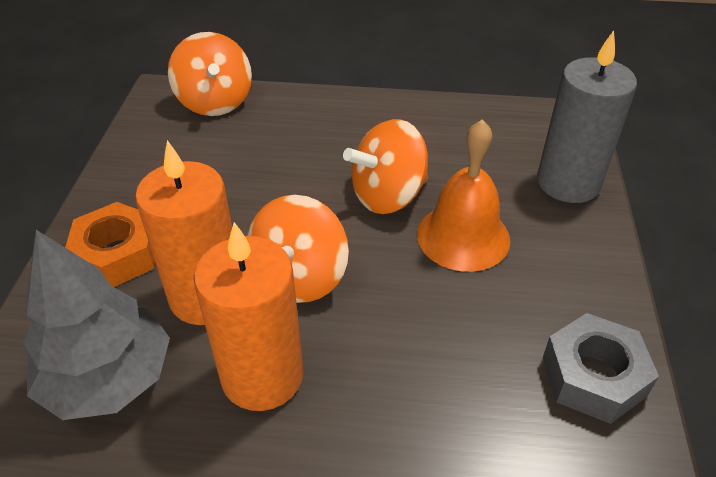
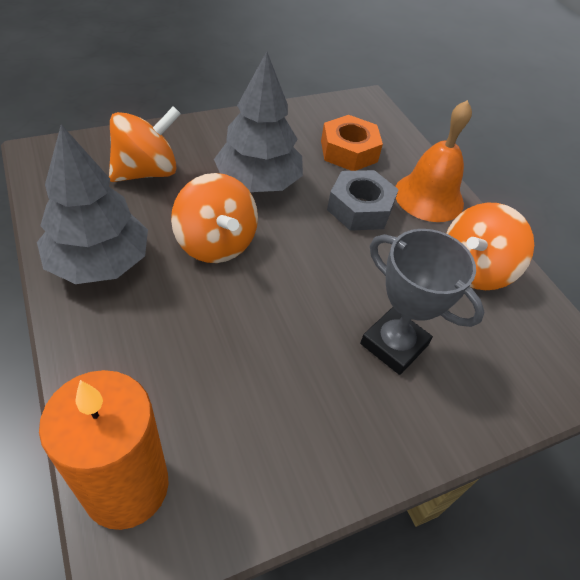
grey candle: 1 -> 0
grey tree: 1 -> 2
grey trophy: 0 -> 1
orange candle: 2 -> 1

